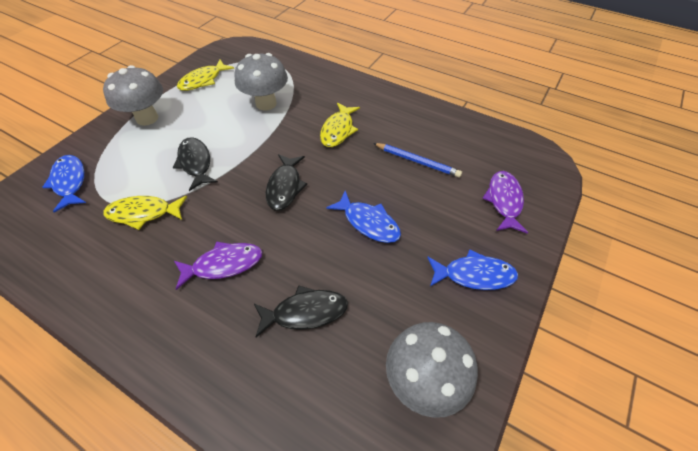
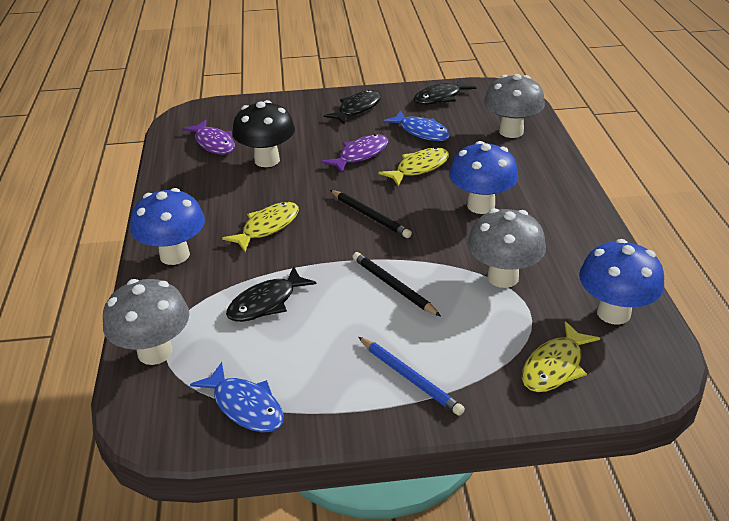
black mushroom: 0 -> 1
black pencil: 0 -> 2
blue fish: 3 -> 2
blue mushroom: 0 -> 3

